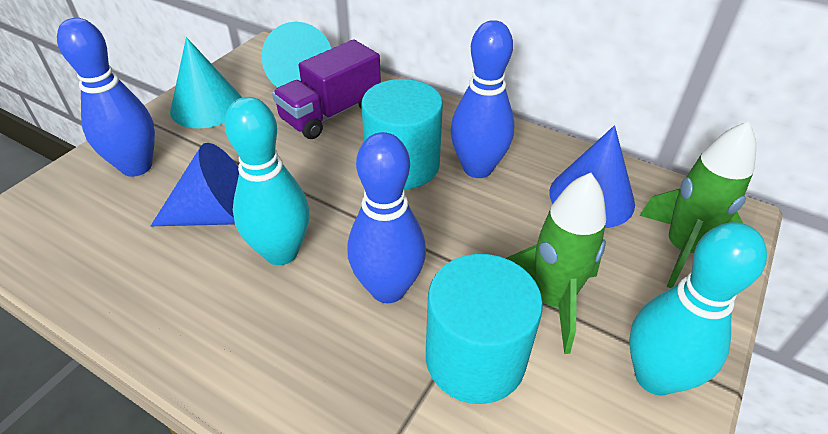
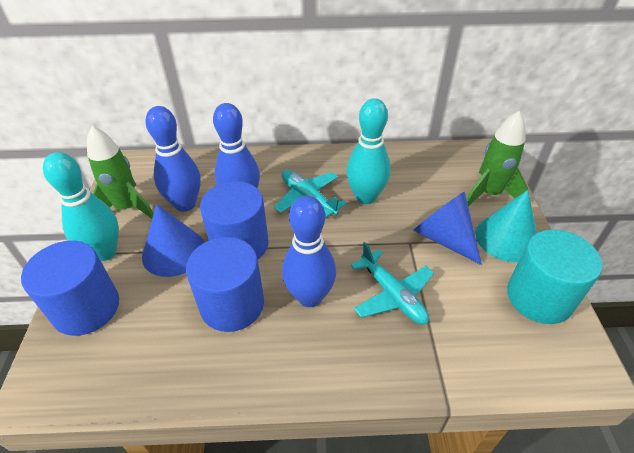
blue cylinder: 0 -> 3
purple truck: 1 -> 0
turquoise cone: 2 -> 1
turquoise cylinder: 2 -> 1
turquoise plane: 0 -> 2

